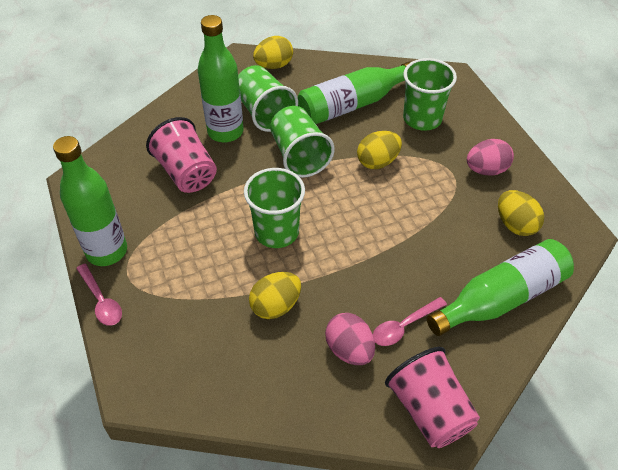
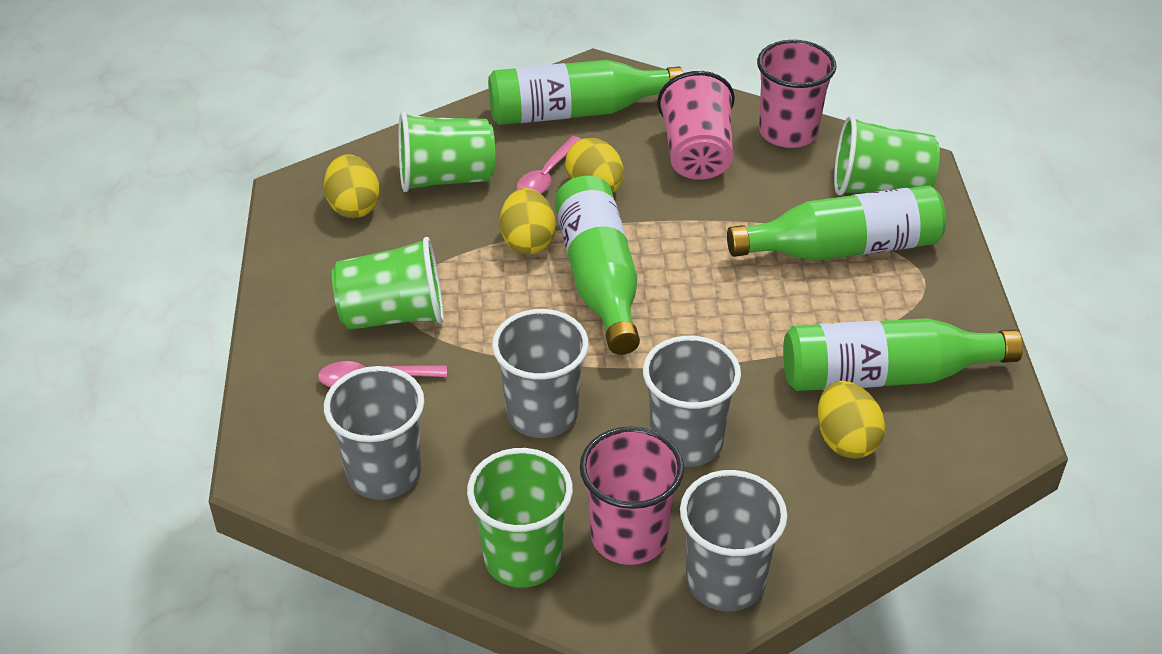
grey cup: 0 -> 4
pink cup: 2 -> 3
pink egg: 2 -> 0

